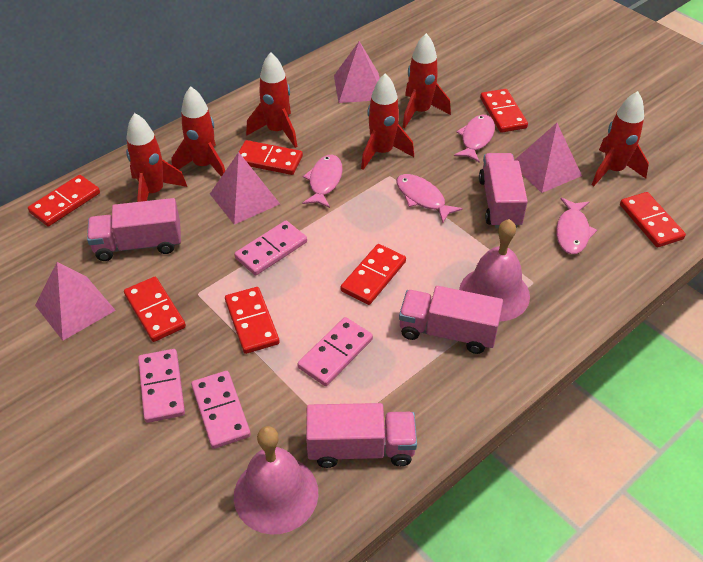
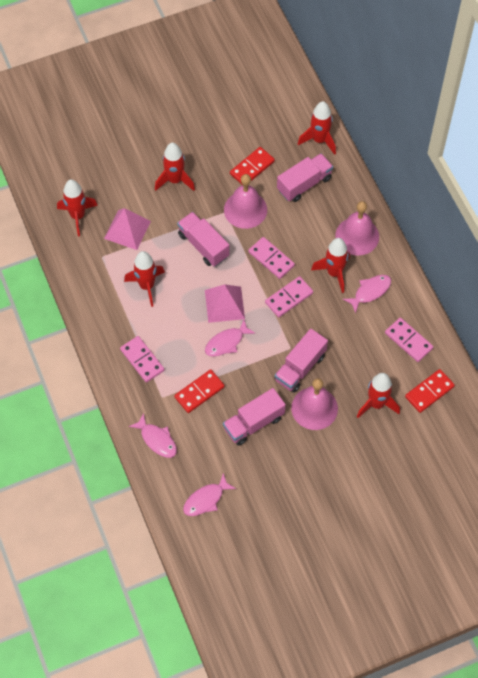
pink bell: 2 -> 3
pink pyramid: 4 -> 2
red domino: 7 -> 3

